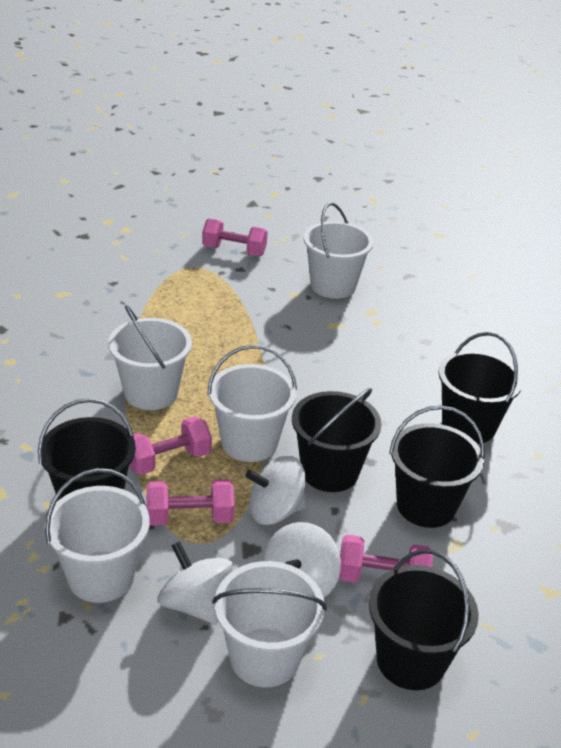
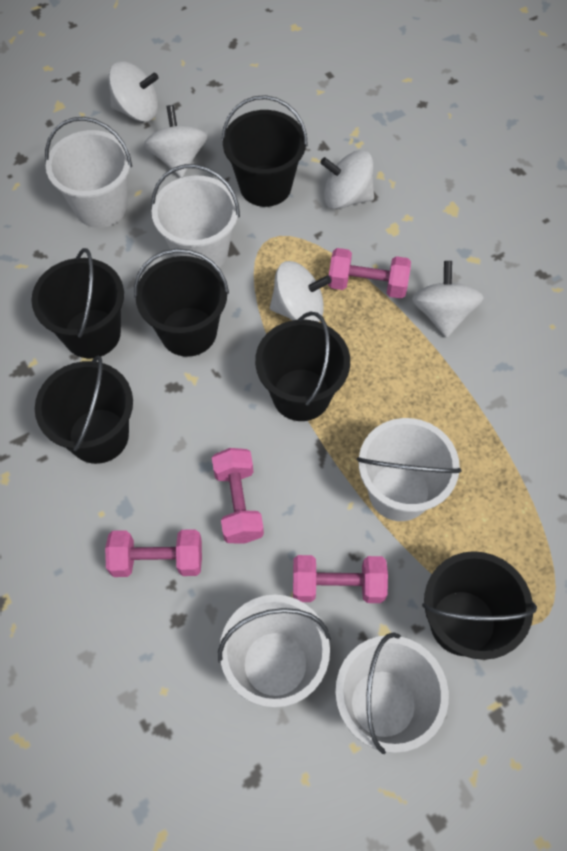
black bucket: 5 -> 6
white spinning top: 3 -> 5

